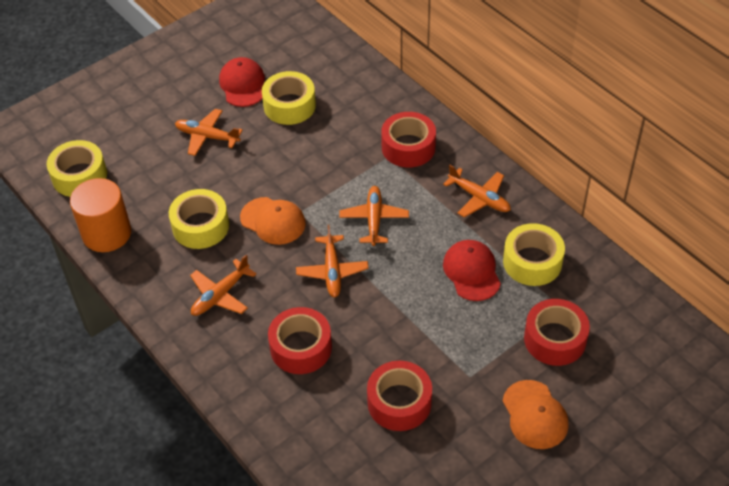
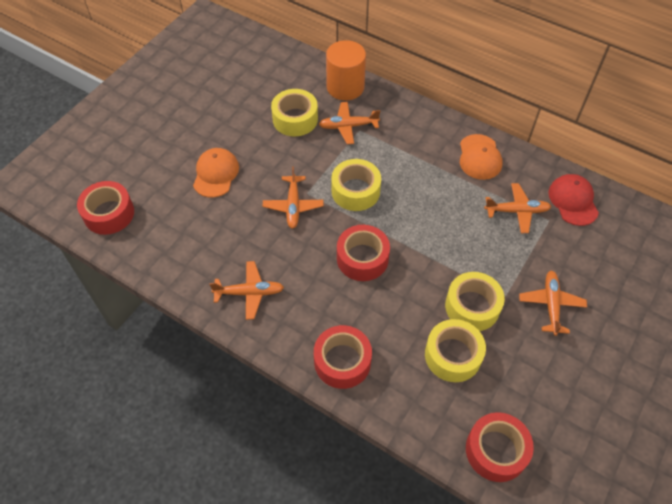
red cap: 2 -> 1

